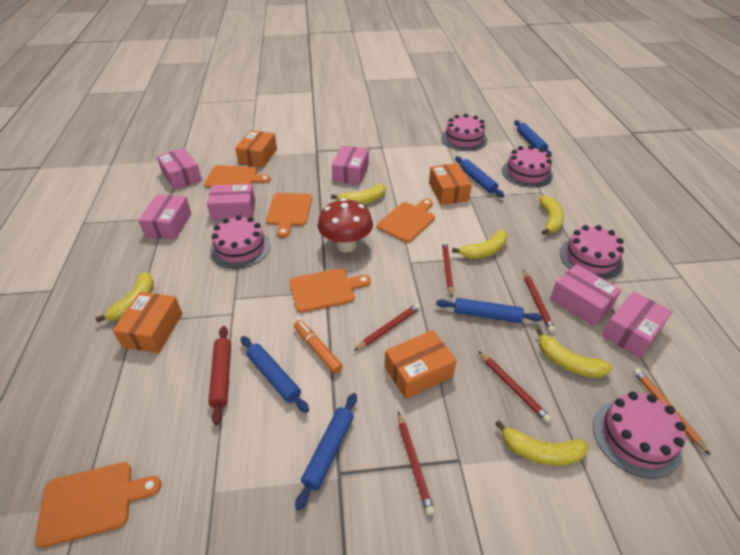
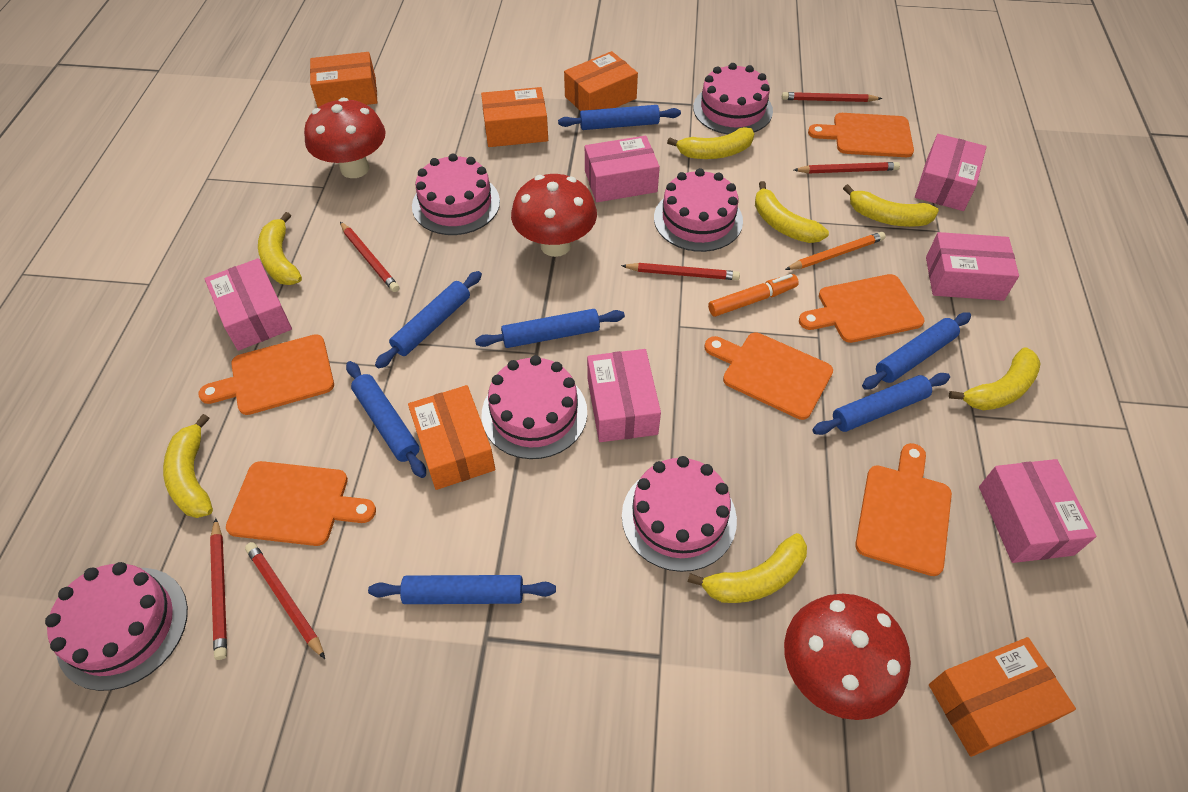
blue rolling pin: 5 -> 7
orange box: 4 -> 5
orange cutting board: 5 -> 6
pink cake: 5 -> 6
red mushroom: 1 -> 3
red pencil: 5 -> 6
red rolling pin: 1 -> 0
yellow banana: 6 -> 7

